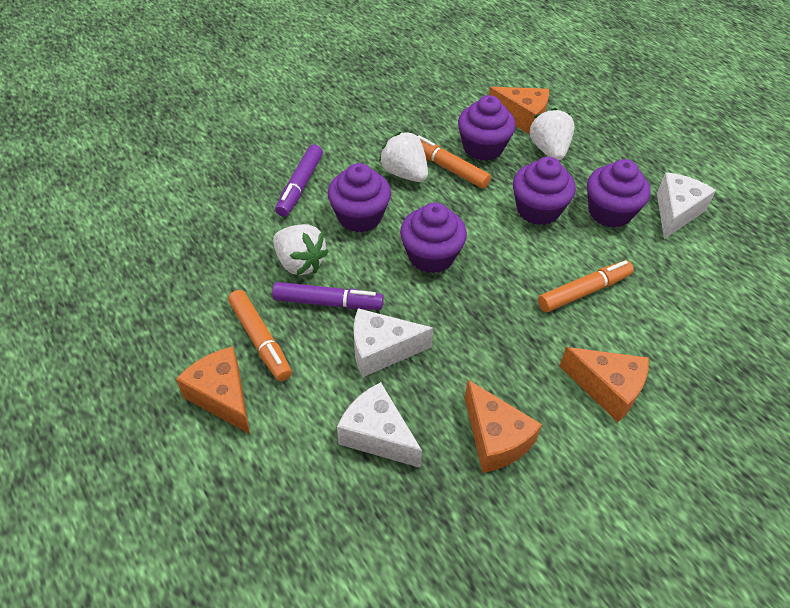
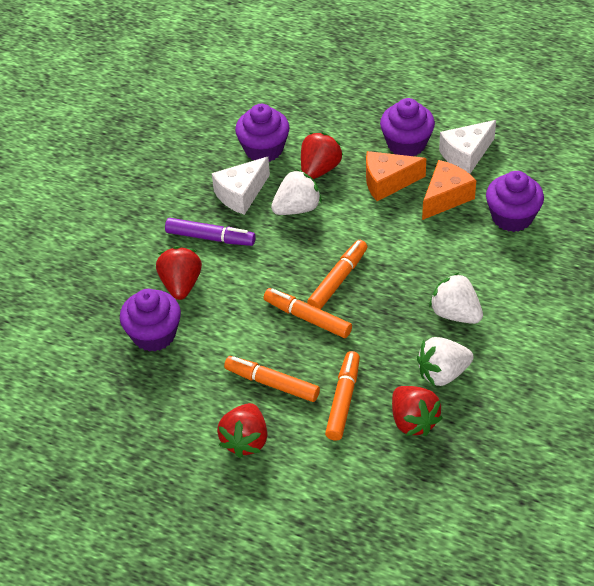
orange cheese: 4 -> 2
orange marker: 3 -> 4
purple cupcake: 5 -> 4
purple marker: 2 -> 1
red strawberry: 0 -> 4
white cheese: 3 -> 2

